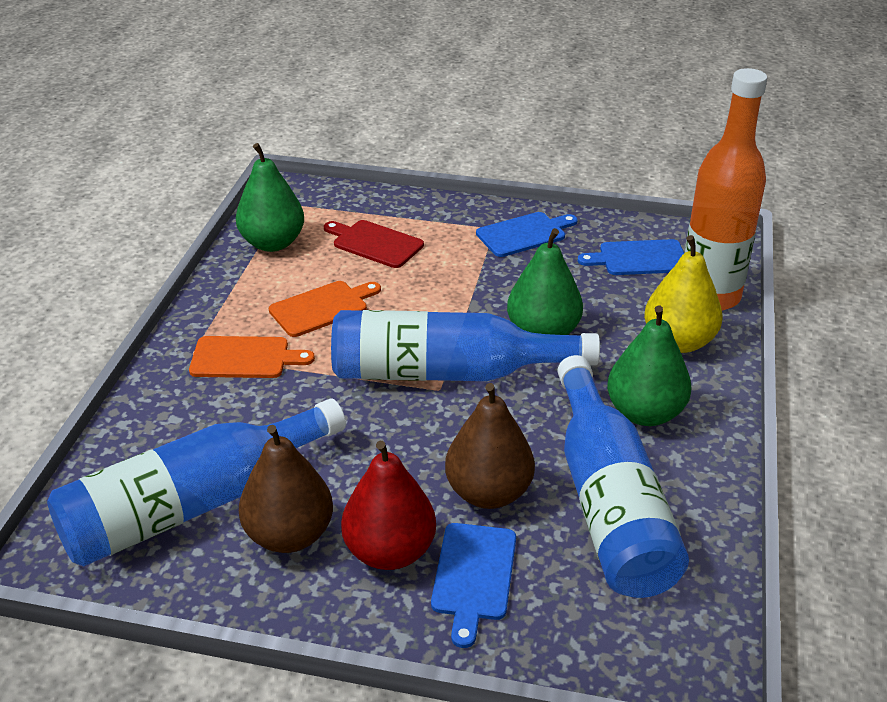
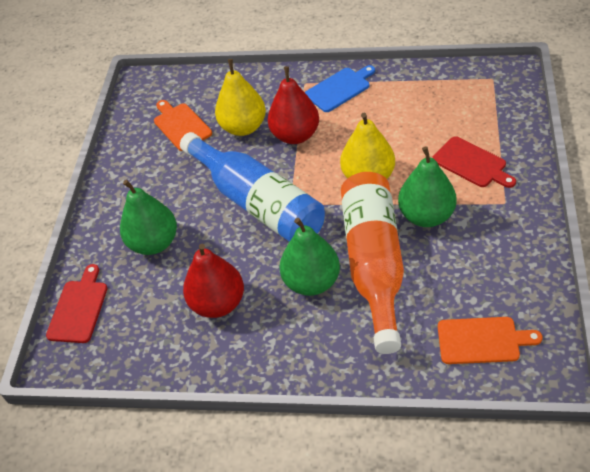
blue bottle: 3 -> 1
blue cutting board: 3 -> 1
brown pear: 2 -> 0
red cutting board: 1 -> 2
red pear: 1 -> 2
yellow pear: 1 -> 2

